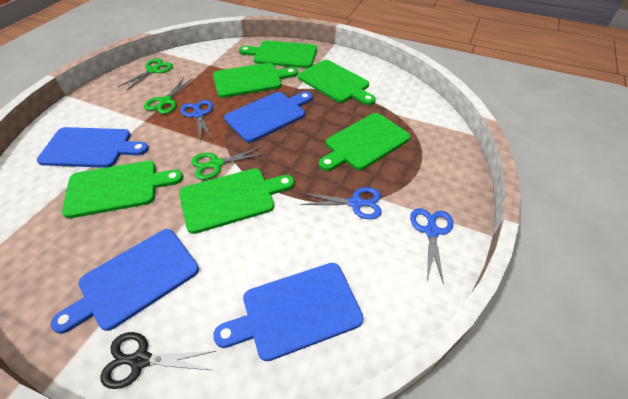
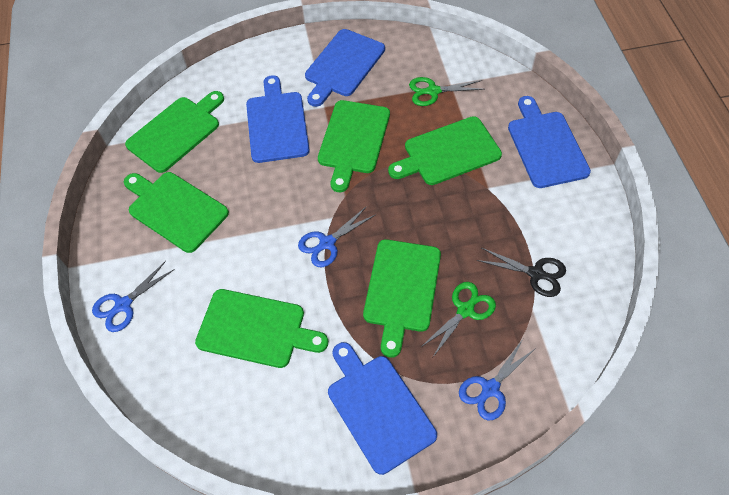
green scissors: 3 -> 2

